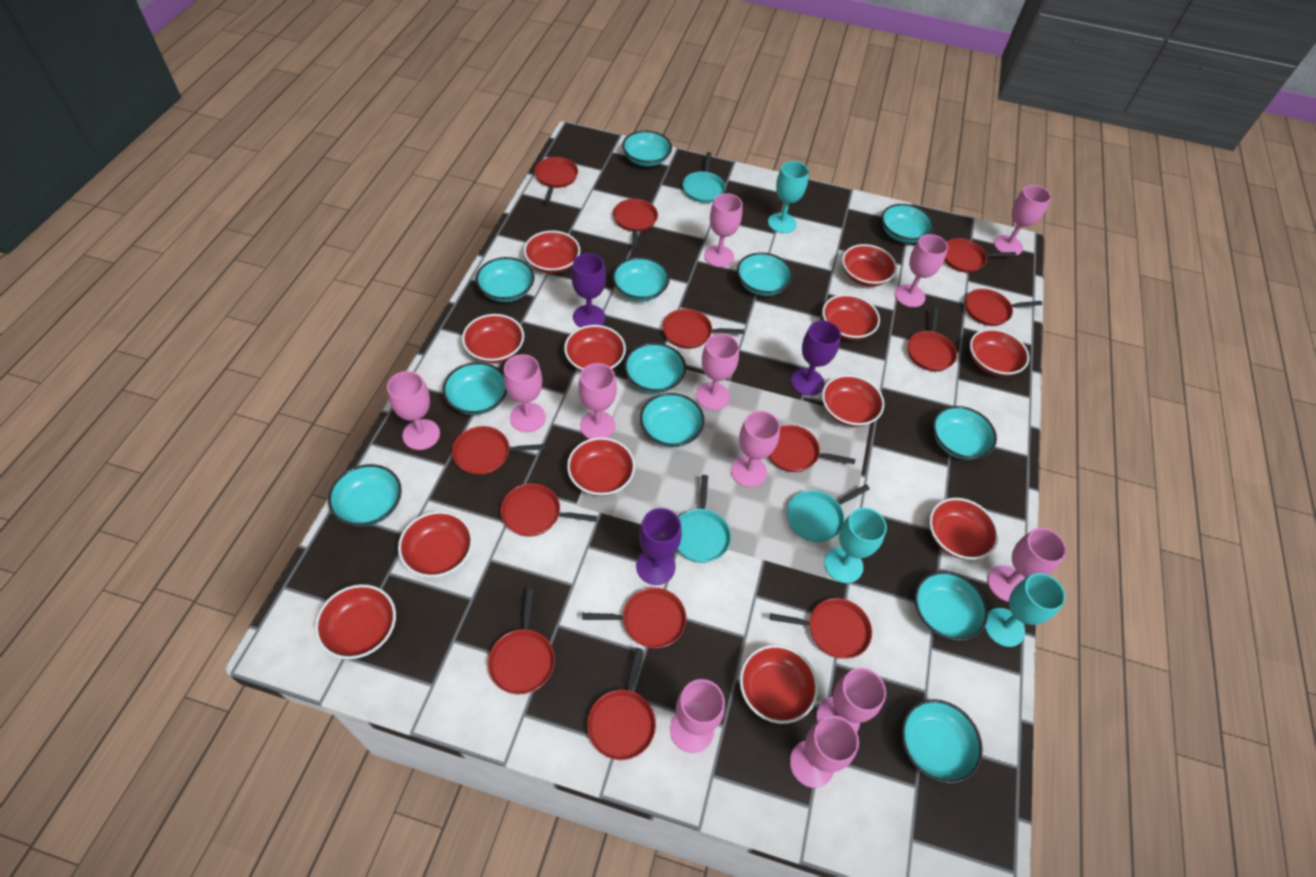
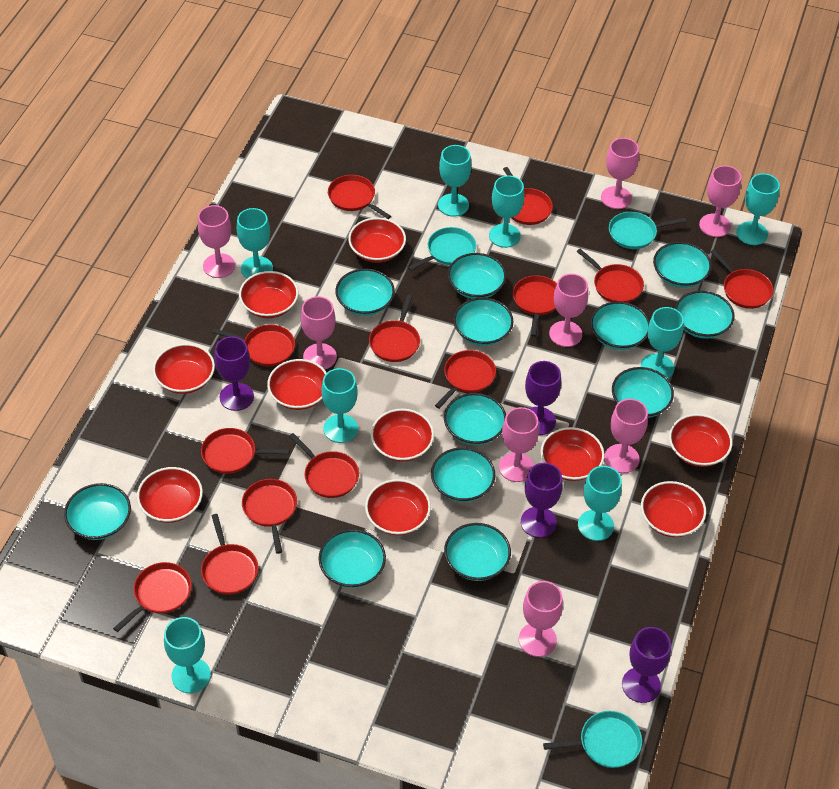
pink goblet: 12 -> 8
purple goblet: 3 -> 4
red bowl: 12 -> 10
turquoise goblet: 3 -> 8

